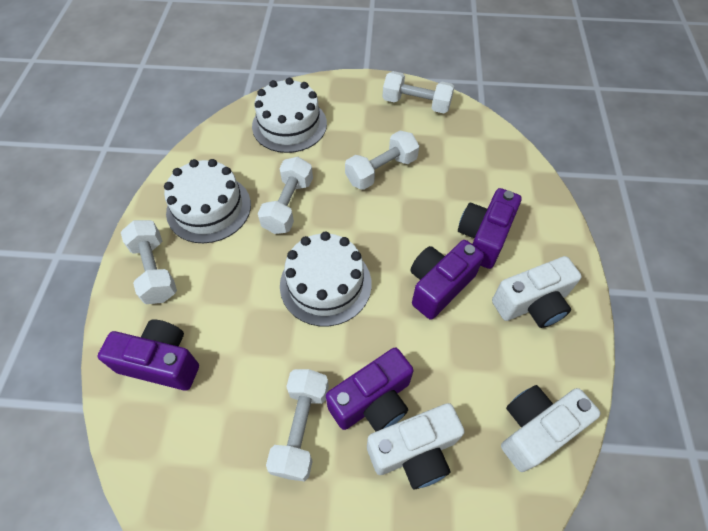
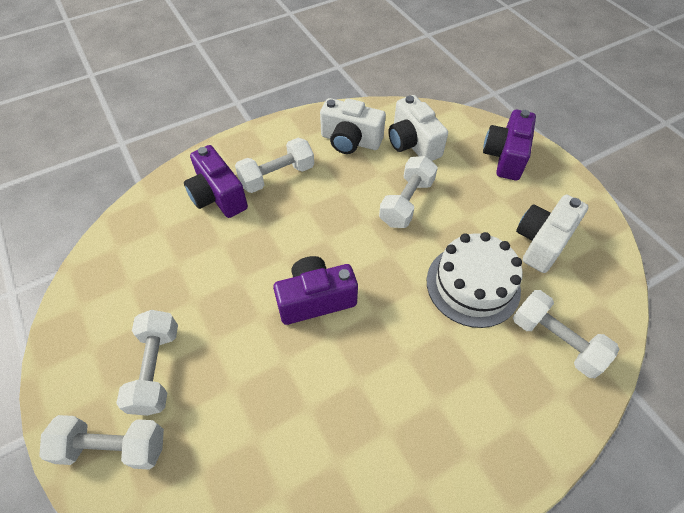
purple camera: 4 -> 3
white cake: 3 -> 1

